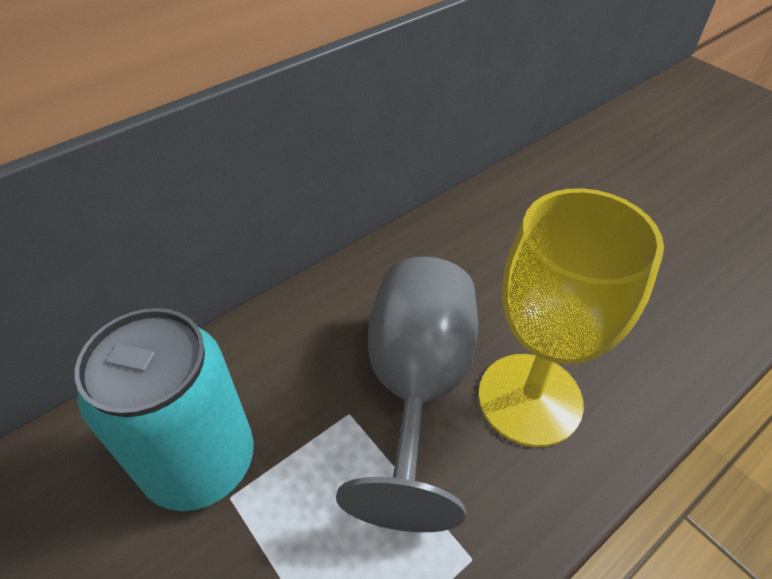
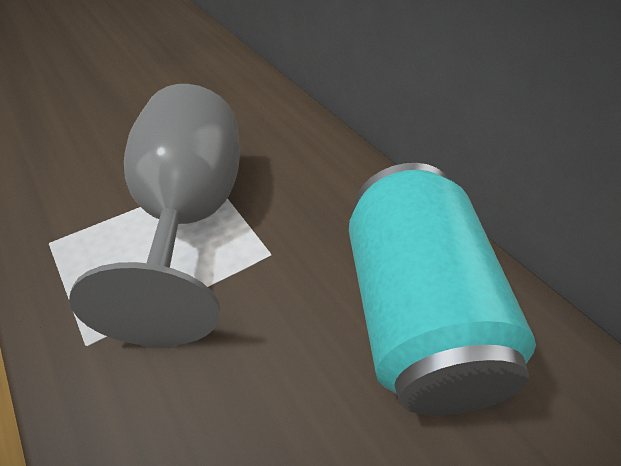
yellow goblet: 1 -> 0

